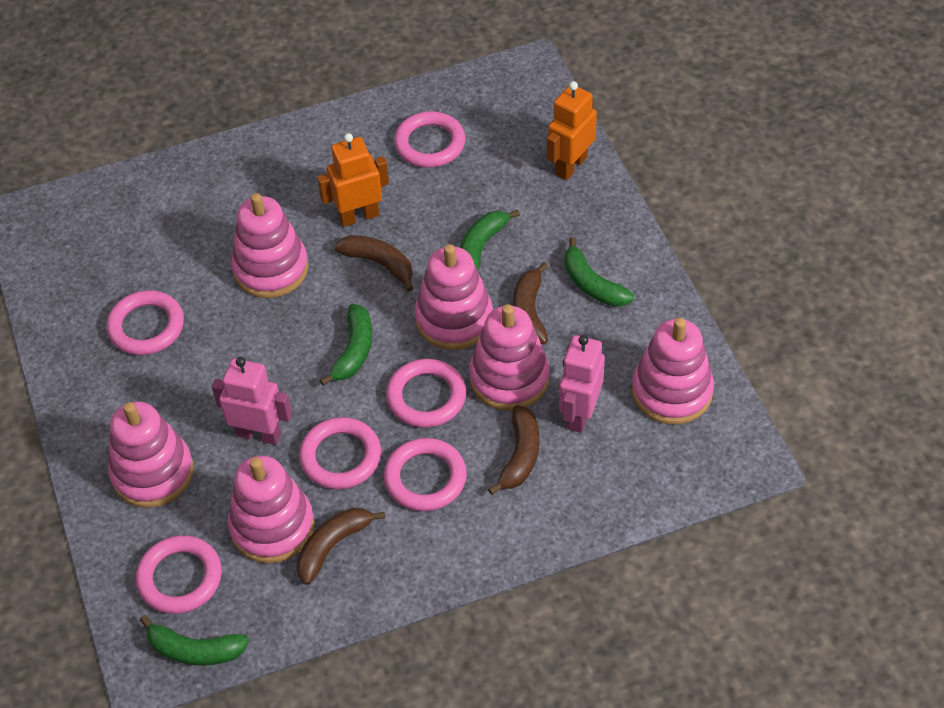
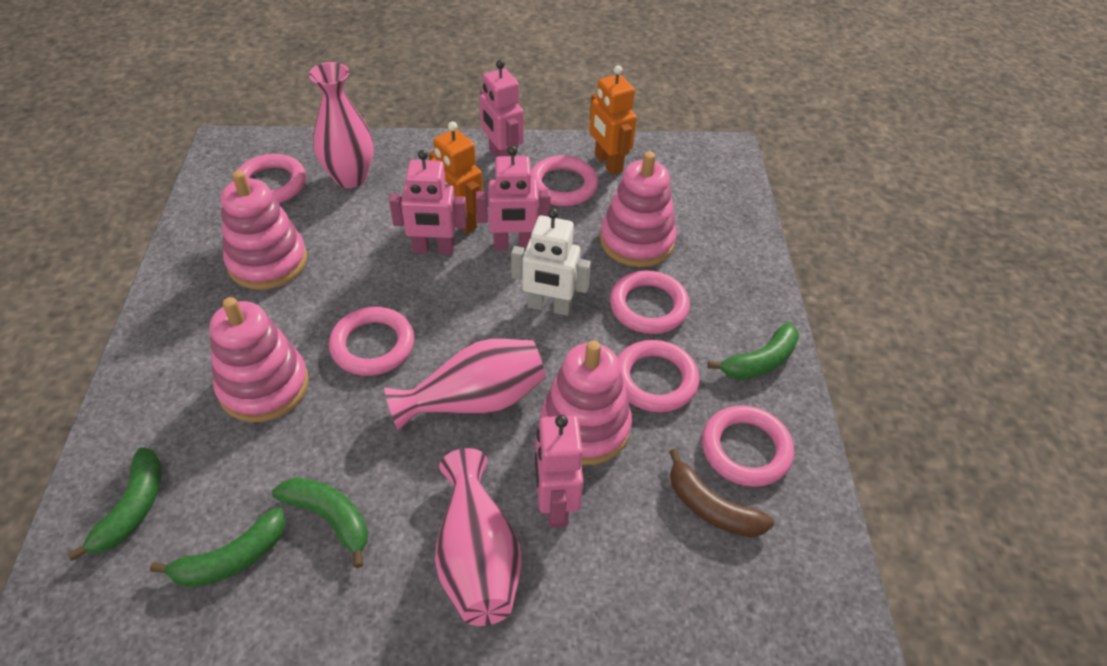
brown banana: 4 -> 1
pink robot: 2 -> 4
pink stacking toy: 6 -> 4
pink vase: 0 -> 3
white robot: 0 -> 1

